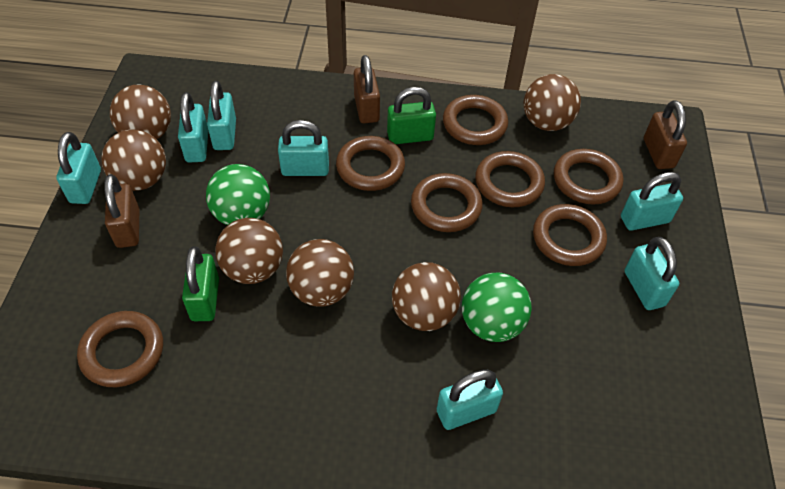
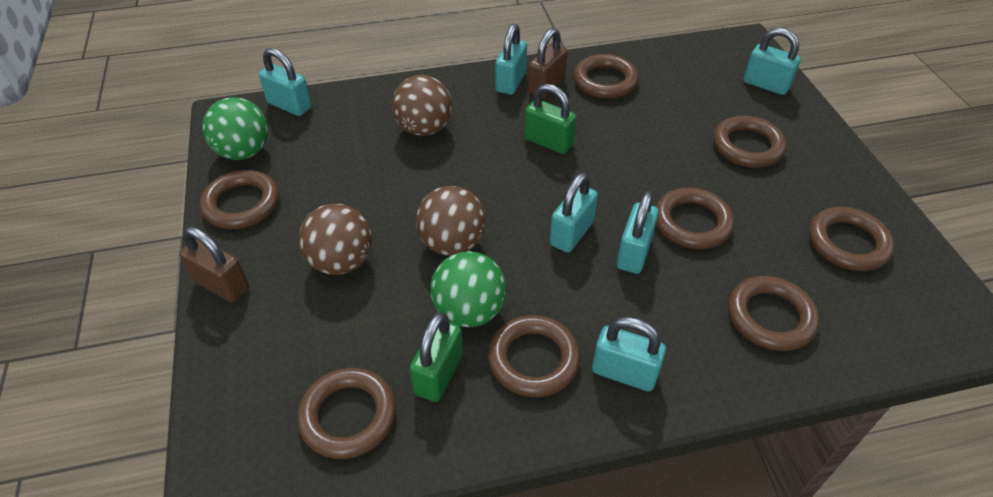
brown ball: 6 -> 3
brown padlock: 3 -> 2
brown ring: 7 -> 8
turquoise padlock: 7 -> 6

